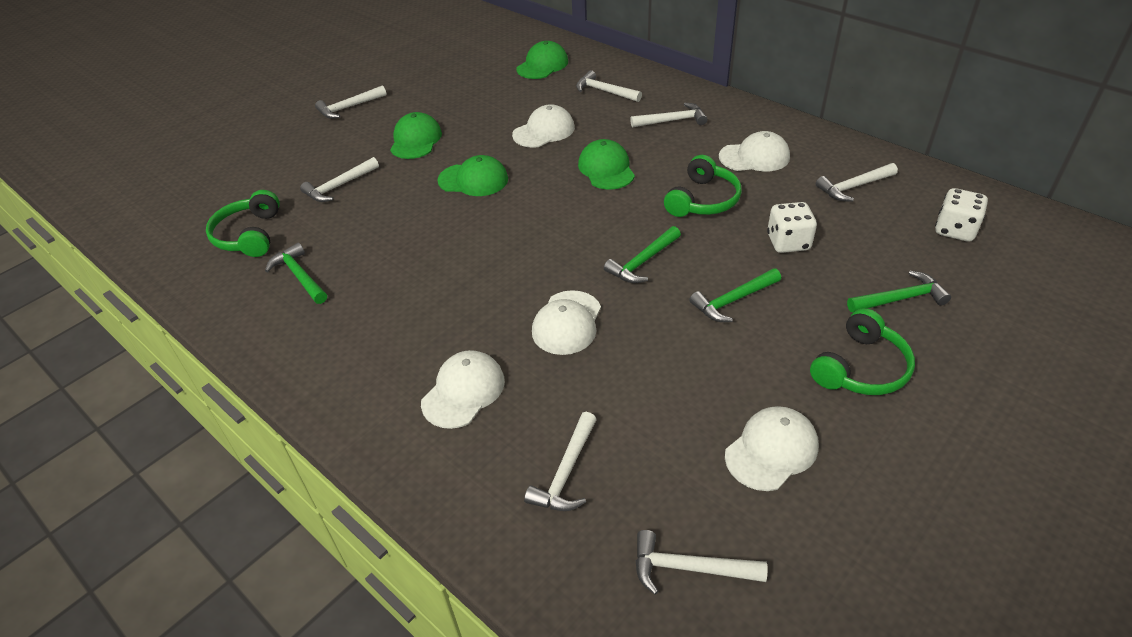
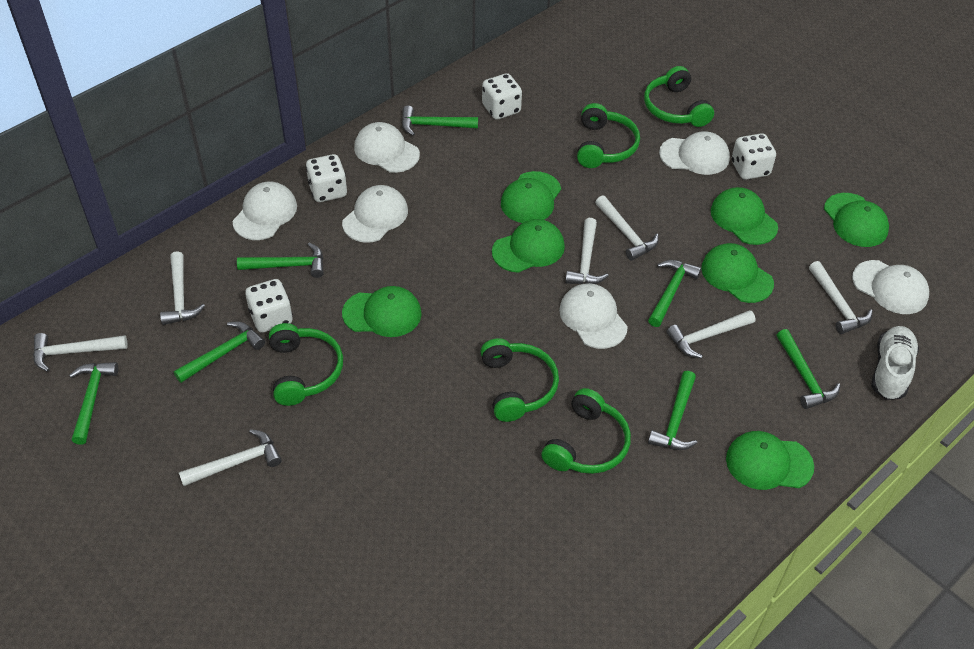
green cap: 4 -> 7
green hammer: 4 -> 7
green headphones: 3 -> 5
white cap: 5 -> 6
white dice: 2 -> 4
white shoe: 0 -> 1

